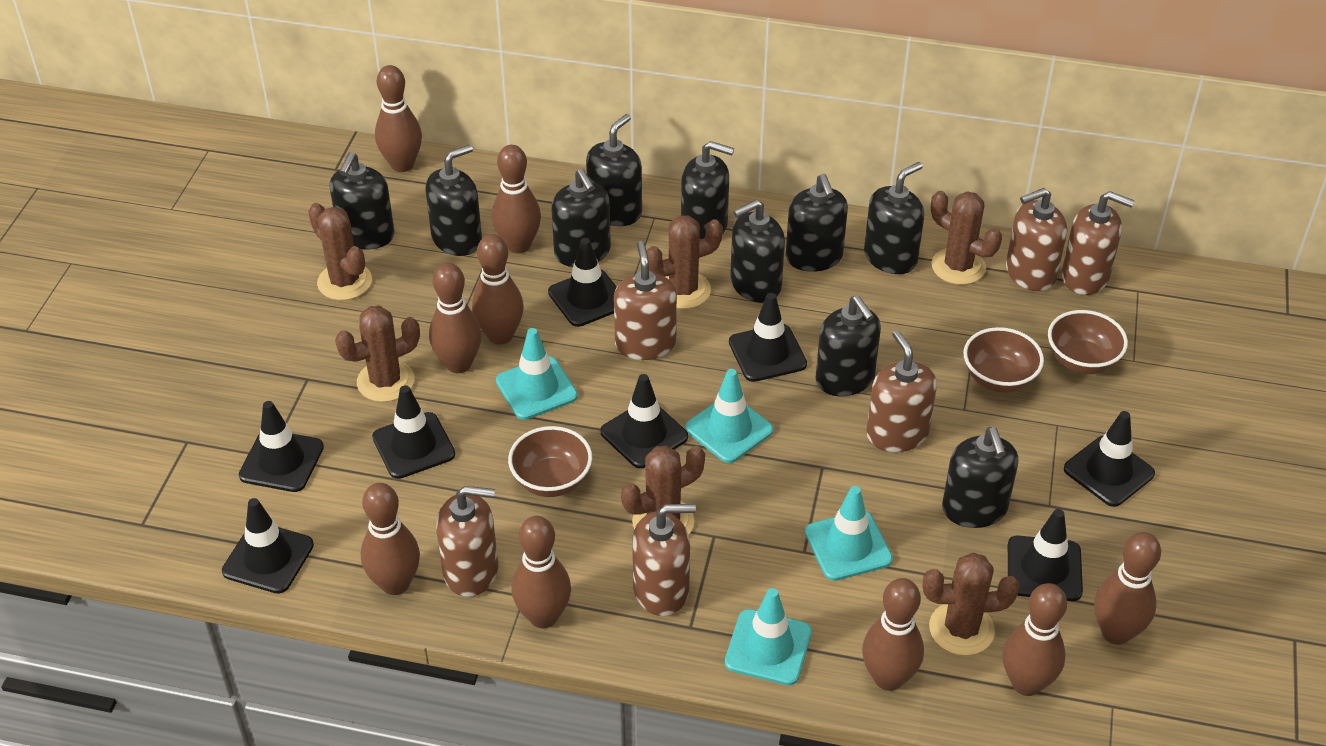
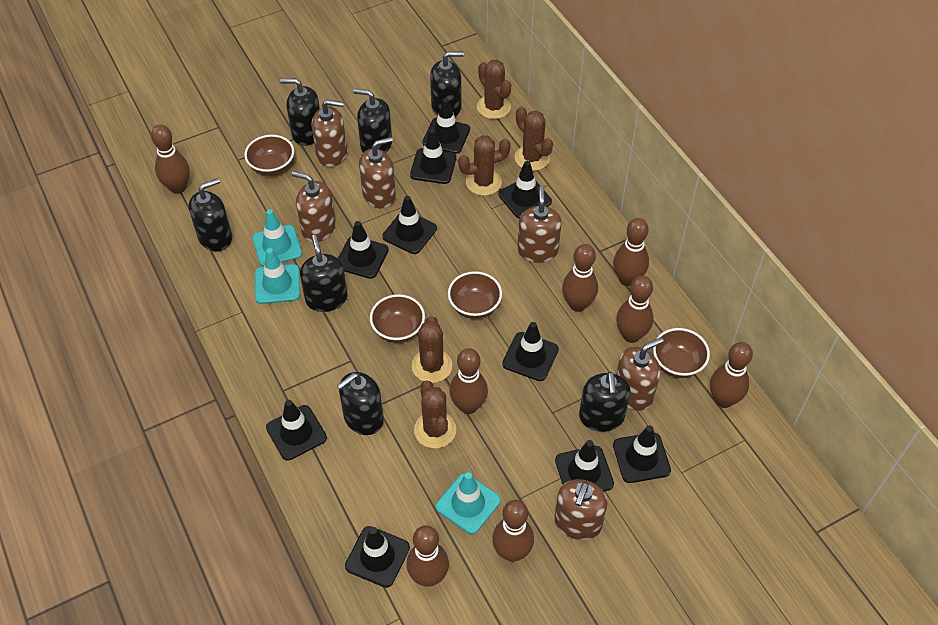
black soap dispenser: 10 -> 7
black traffic cone: 8 -> 10
brown bowl: 3 -> 4
brown bowling pin: 9 -> 8
brown cactus: 6 -> 5
turquoise traffic cone: 4 -> 3

